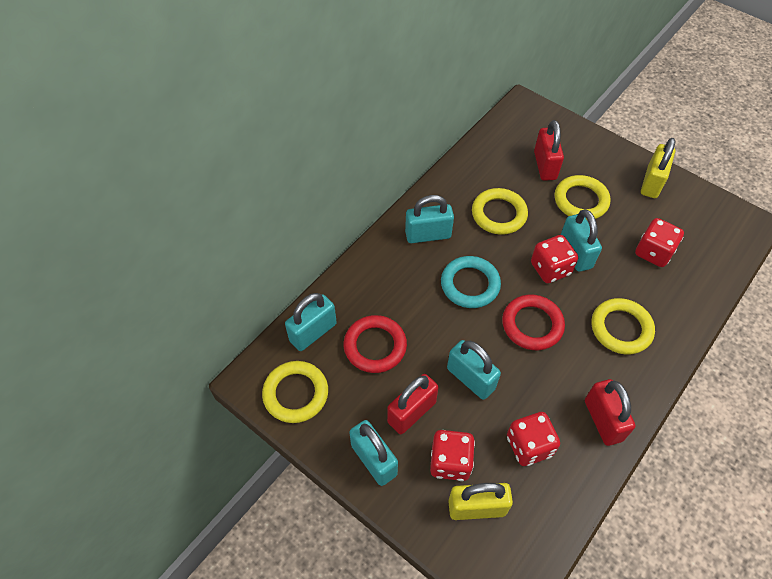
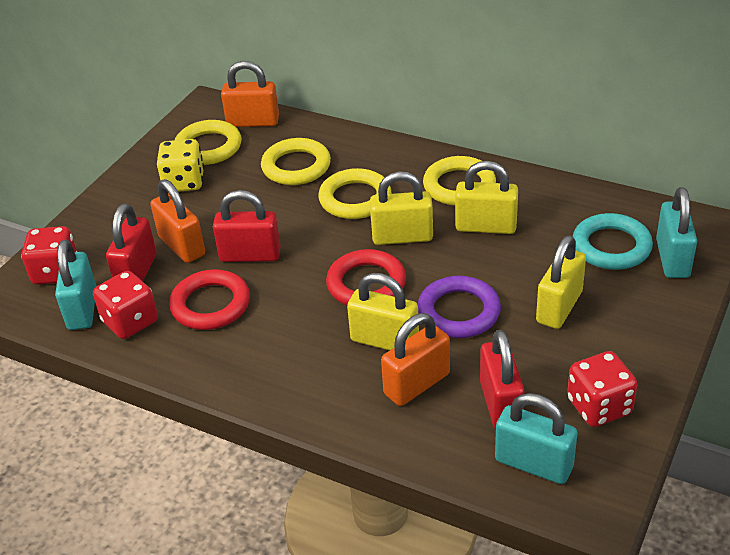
orange padlock: 0 -> 3
purple ring: 0 -> 1
red dice: 4 -> 3
turquoise padlock: 5 -> 3
yellow dice: 0 -> 1
yellow padlock: 2 -> 4

